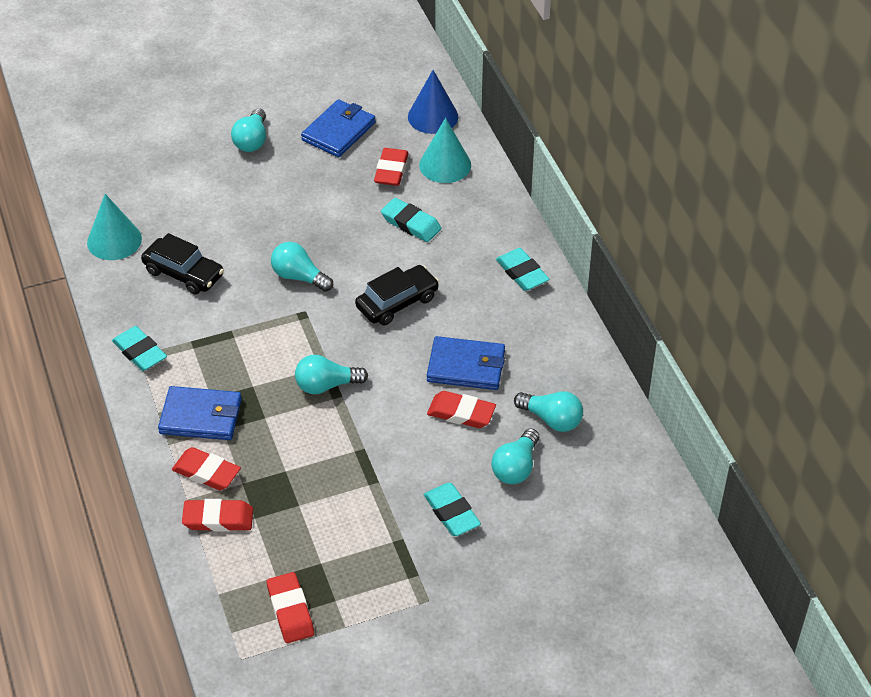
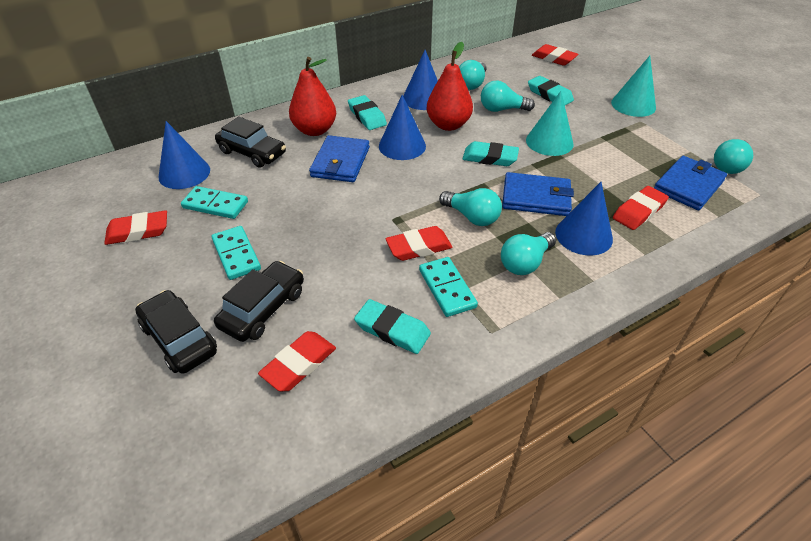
black car: 2 -> 3
blue cone: 1 -> 4
red pear: 0 -> 2
turquoise domino: 0 -> 3

